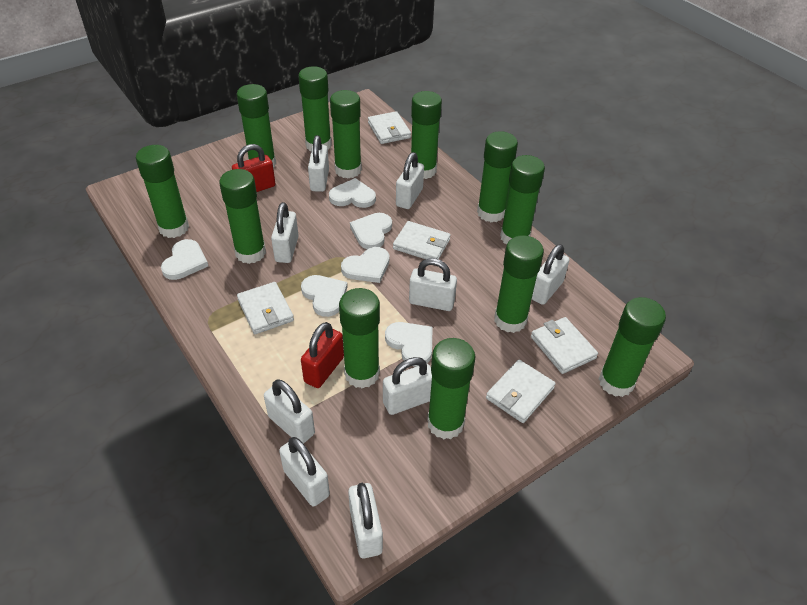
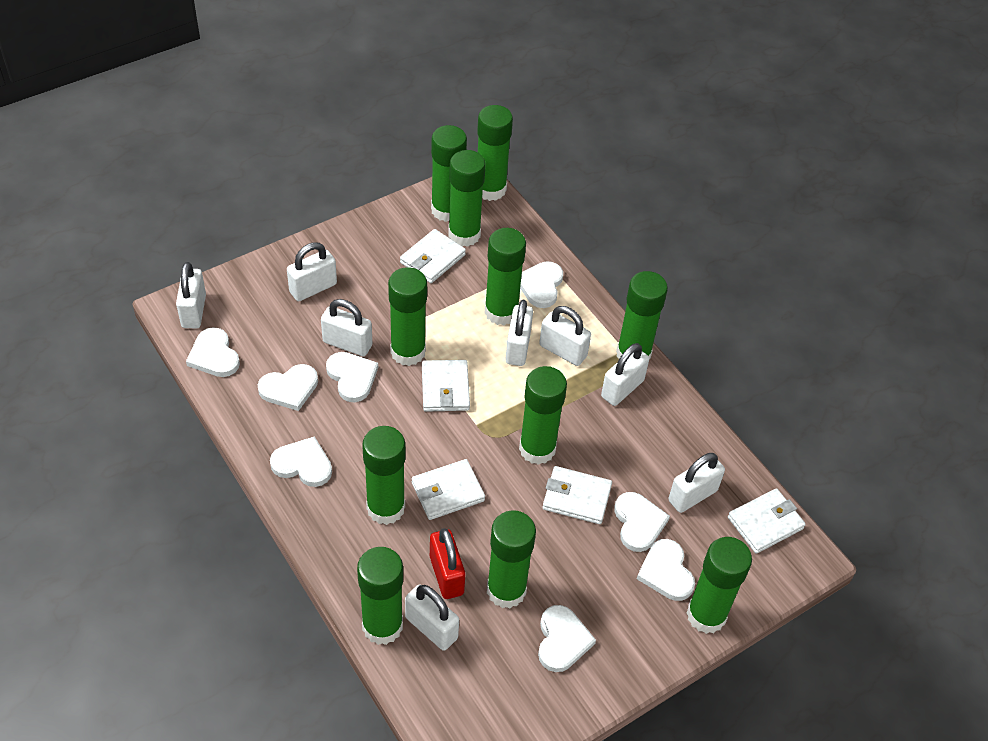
green glue stick: 12 -> 11
red padlock: 2 -> 1
white heart: 6 -> 8
white padlock: 9 -> 8

